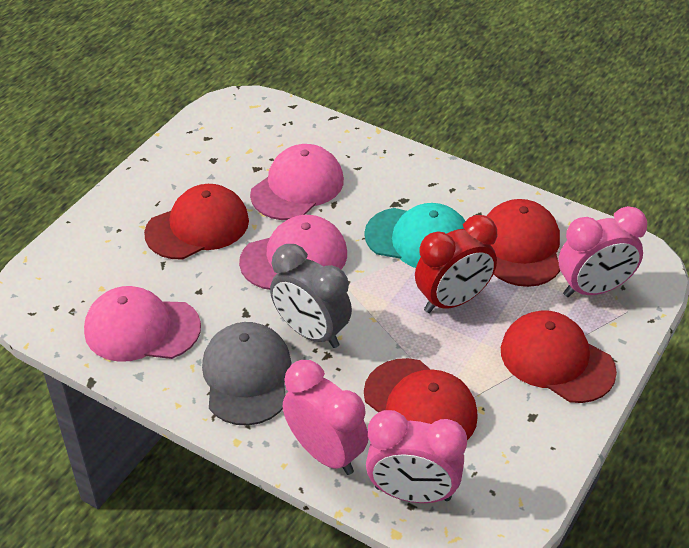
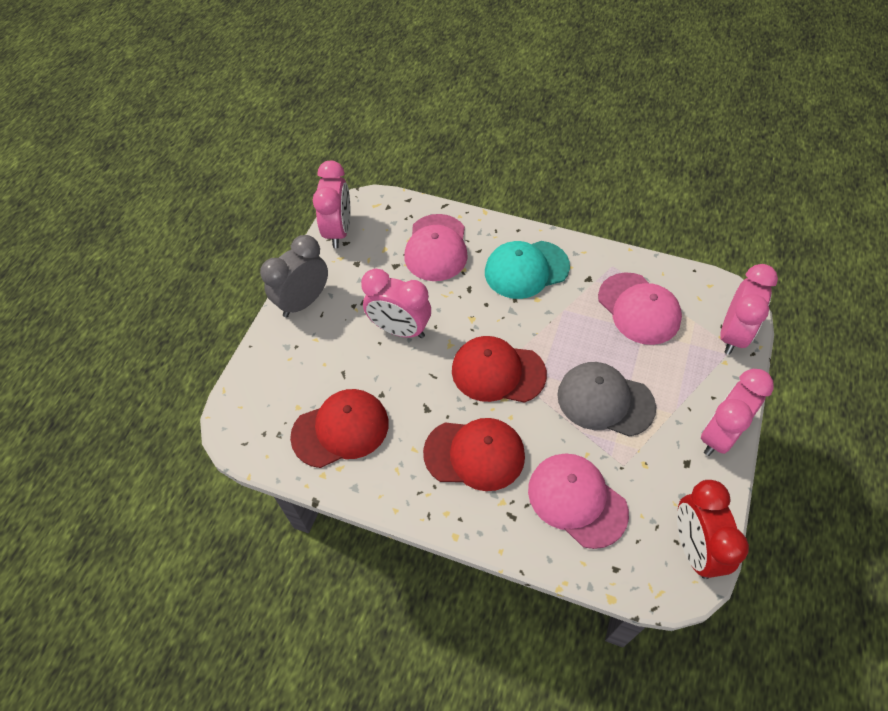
pink clock: 3 -> 4
red cap: 4 -> 3

